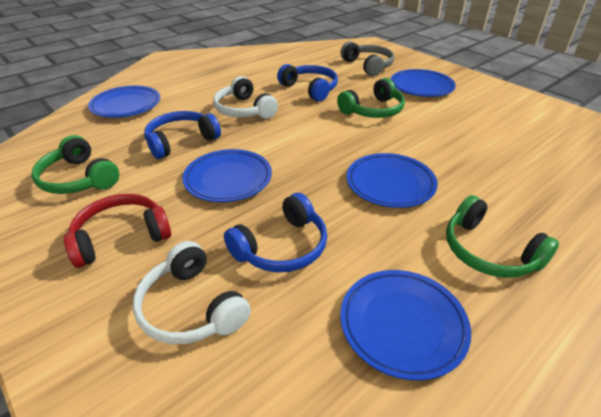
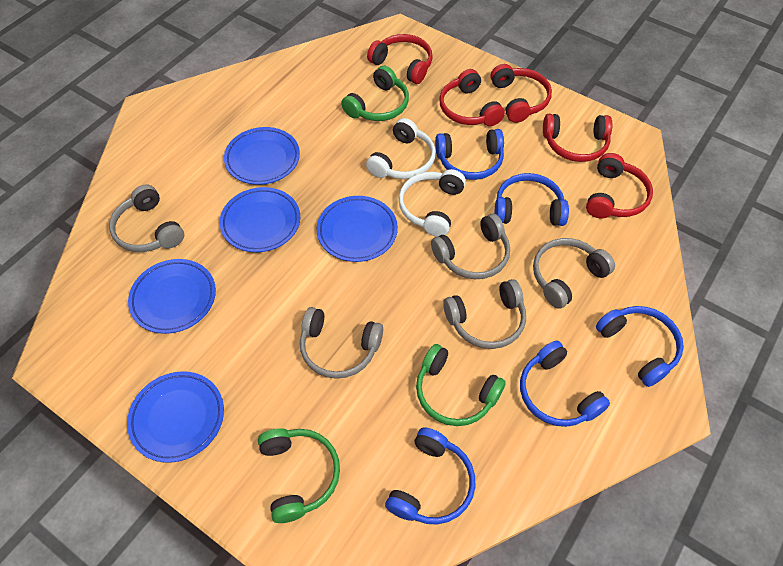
blue headphones: 3 -> 5
grey headphones: 1 -> 5
red headphones: 1 -> 5

